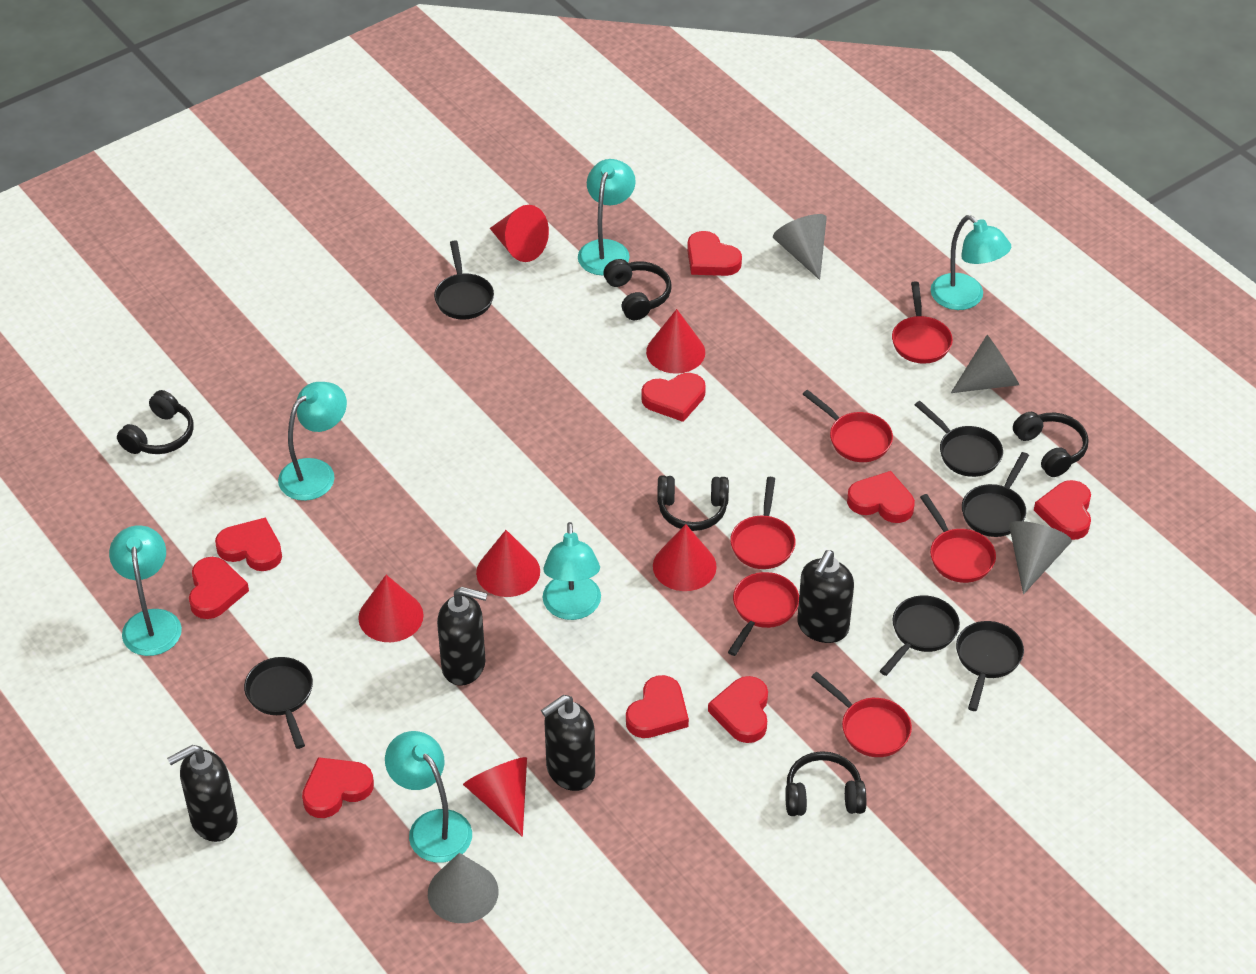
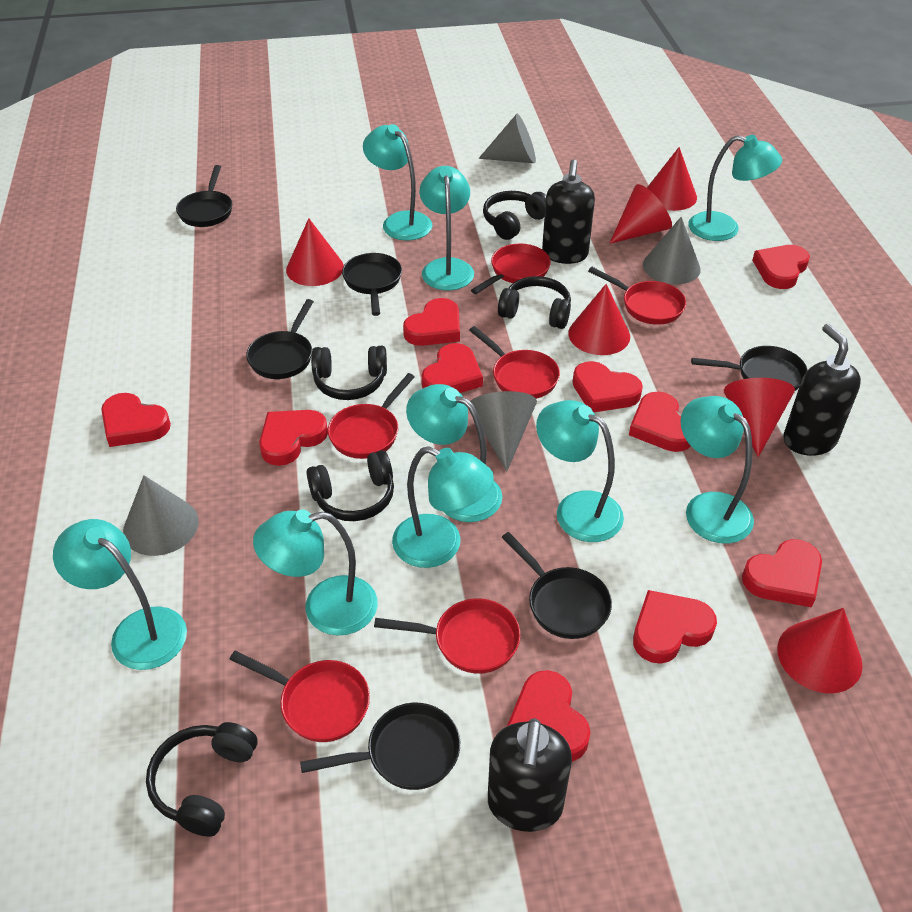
black soap dispenser: 4 -> 3
red heart: 9 -> 10
turquoise lamp: 6 -> 9

